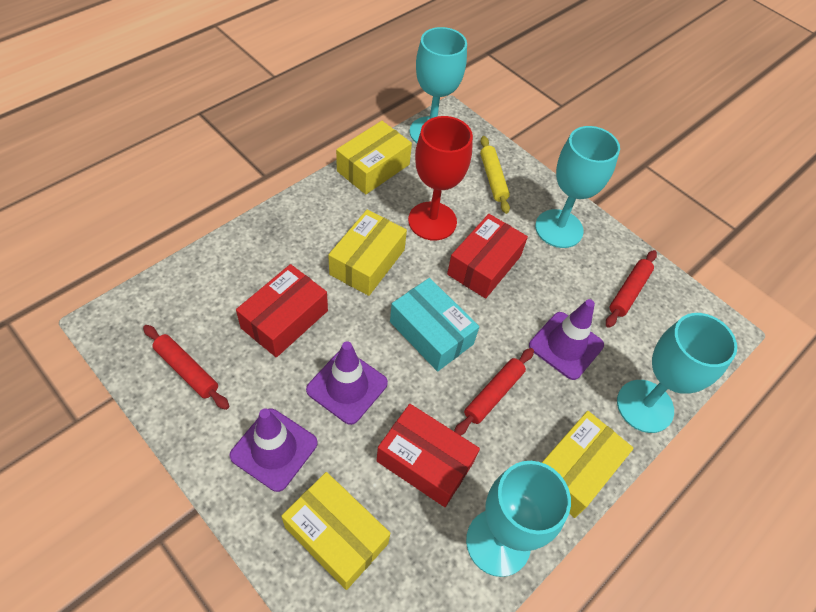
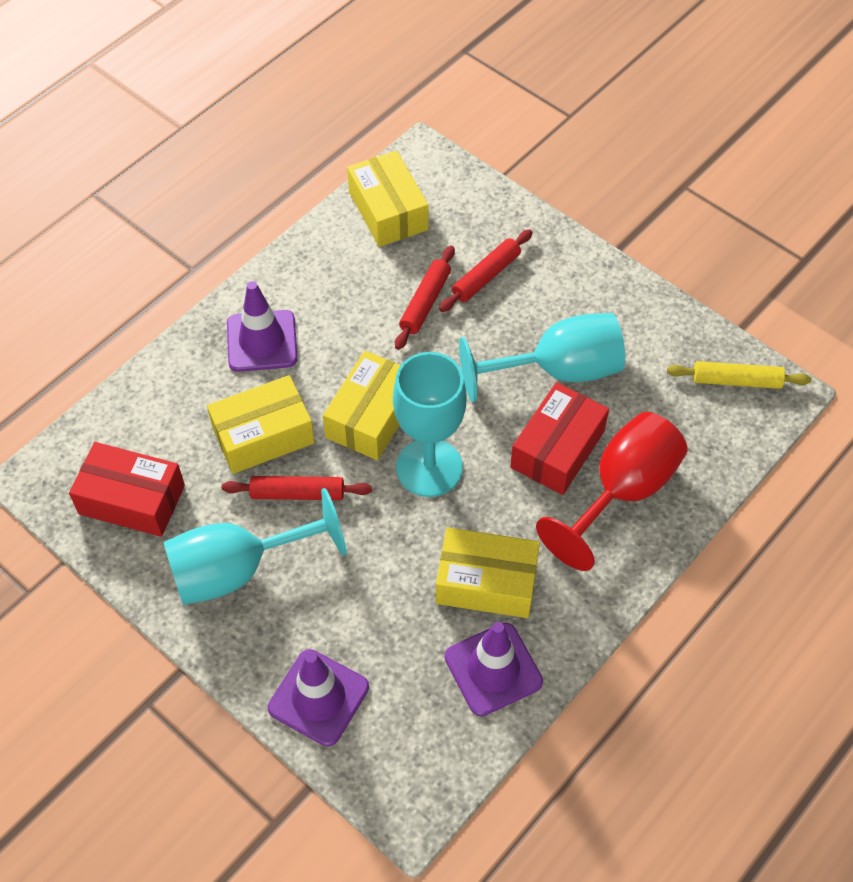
red box: 3 -> 2
turquoise box: 1 -> 0
turquoise goblet: 4 -> 3

